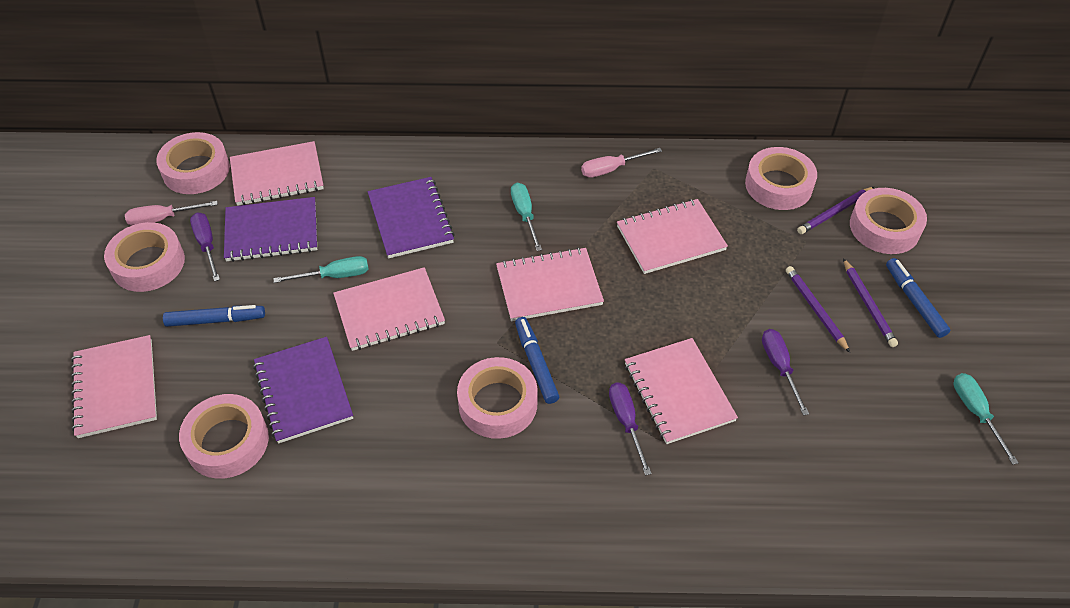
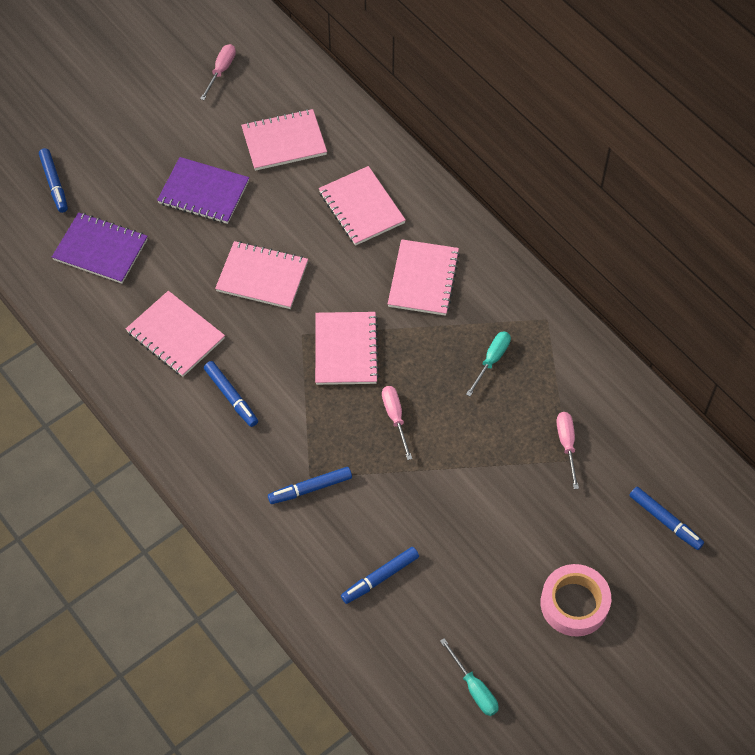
blue marker: 3 -> 5
pink screwdriver: 2 -> 3
pink tape: 6 -> 1
purple notebook: 3 -> 2
purple pencil: 3 -> 0
purple screwdriver: 3 -> 0
turquoise screwdriver: 3 -> 2

